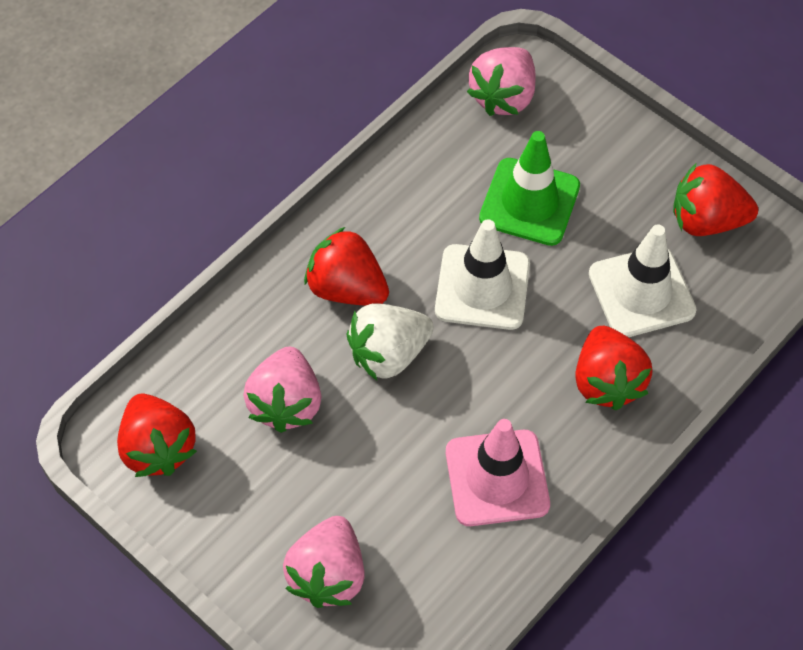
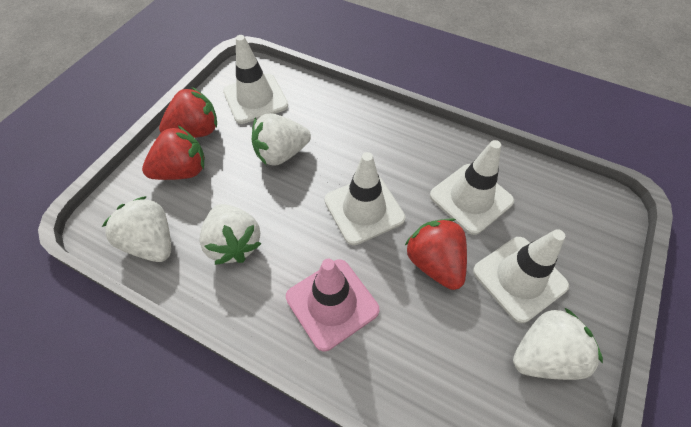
green traffic cone: 1 -> 0
pink strawberry: 3 -> 0
red strawberry: 4 -> 3
white strawberry: 1 -> 4
white traffic cone: 2 -> 4

